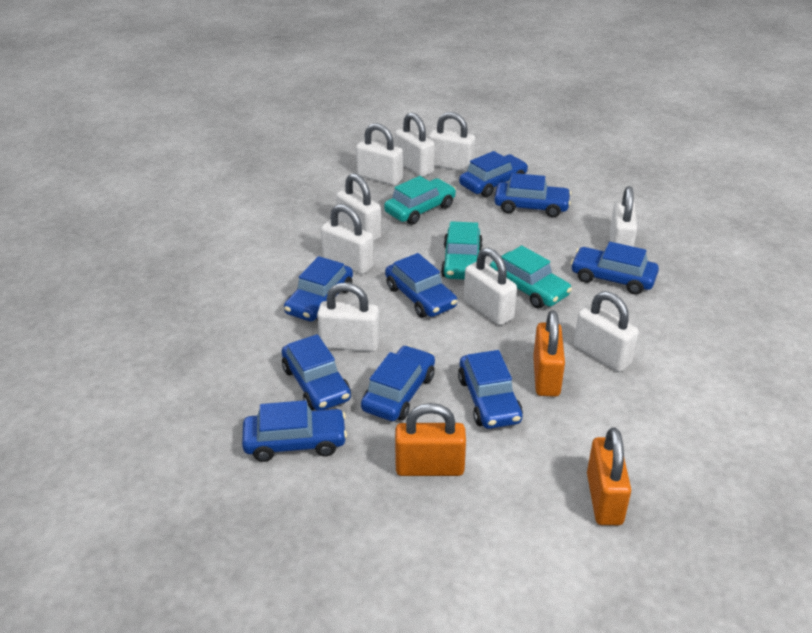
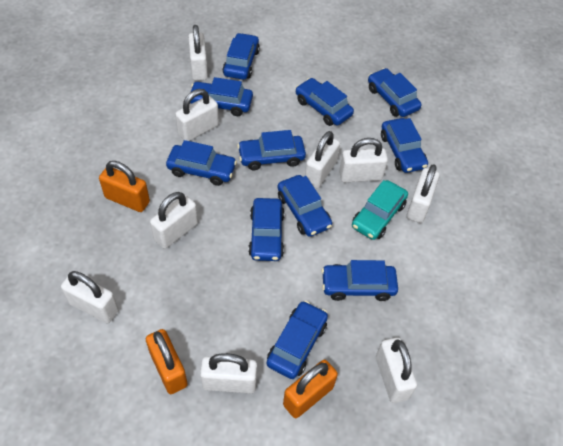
blue car: 9 -> 11
turquoise car: 3 -> 1

